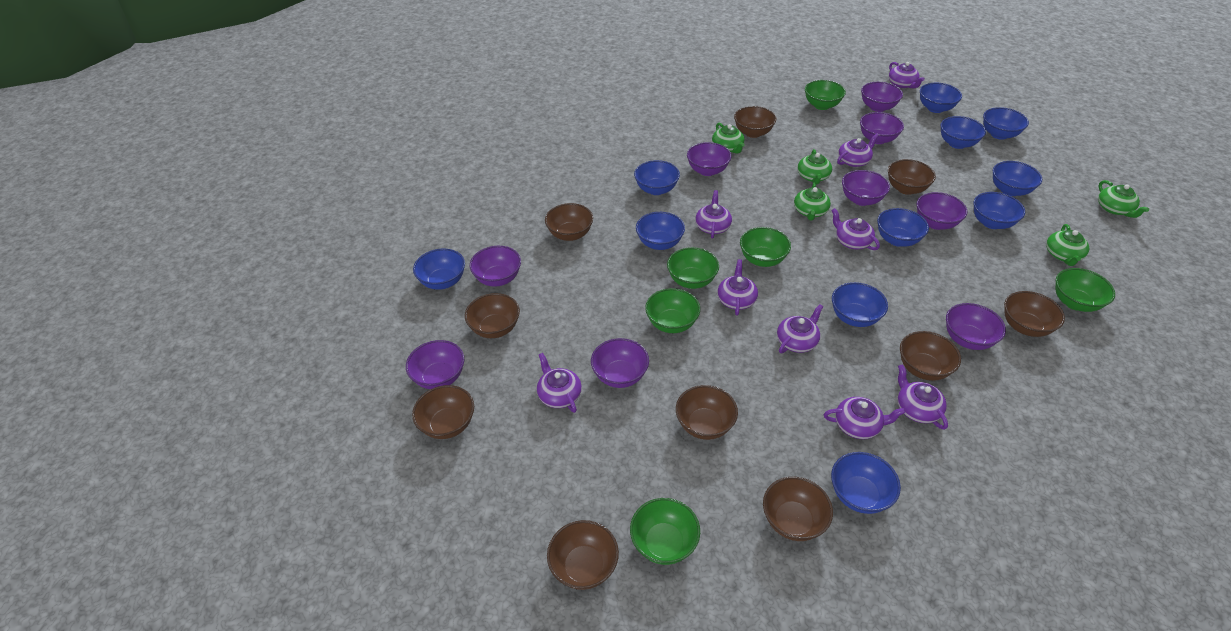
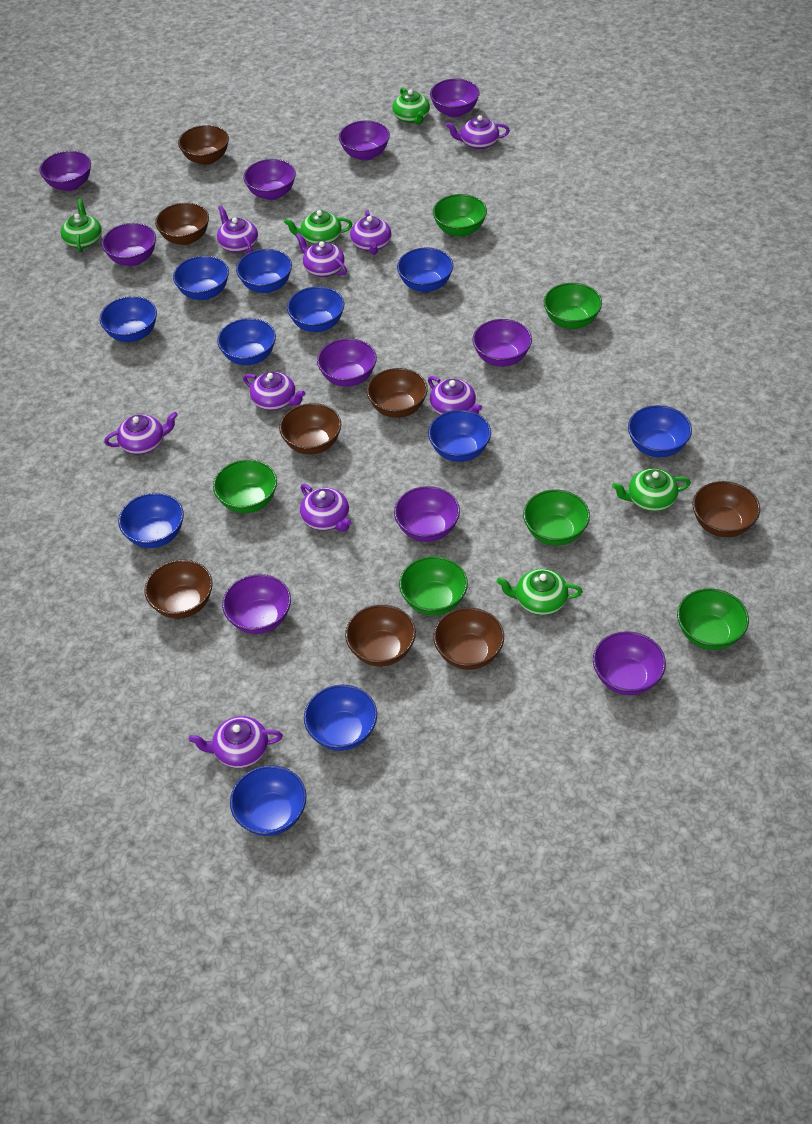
brown bowl: 10 -> 8
purple bowl: 9 -> 10

